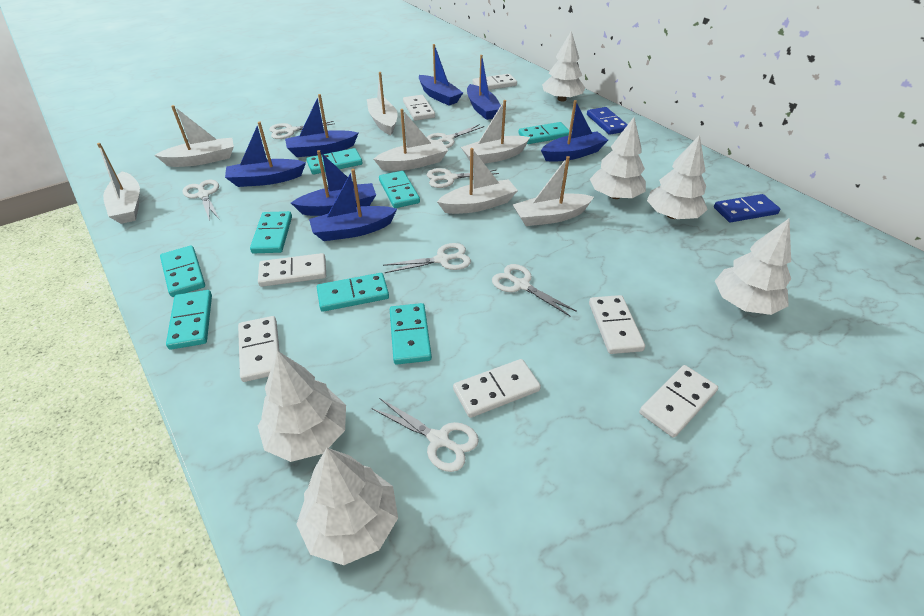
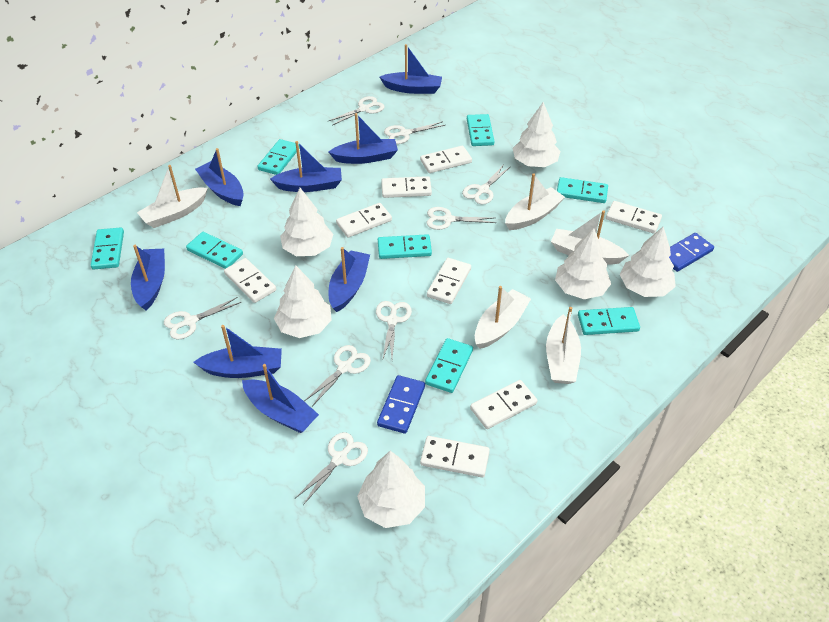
blue boat: 7 -> 8
white boat: 7 -> 5
white domino: 7 -> 8
white scissors: 7 -> 8

